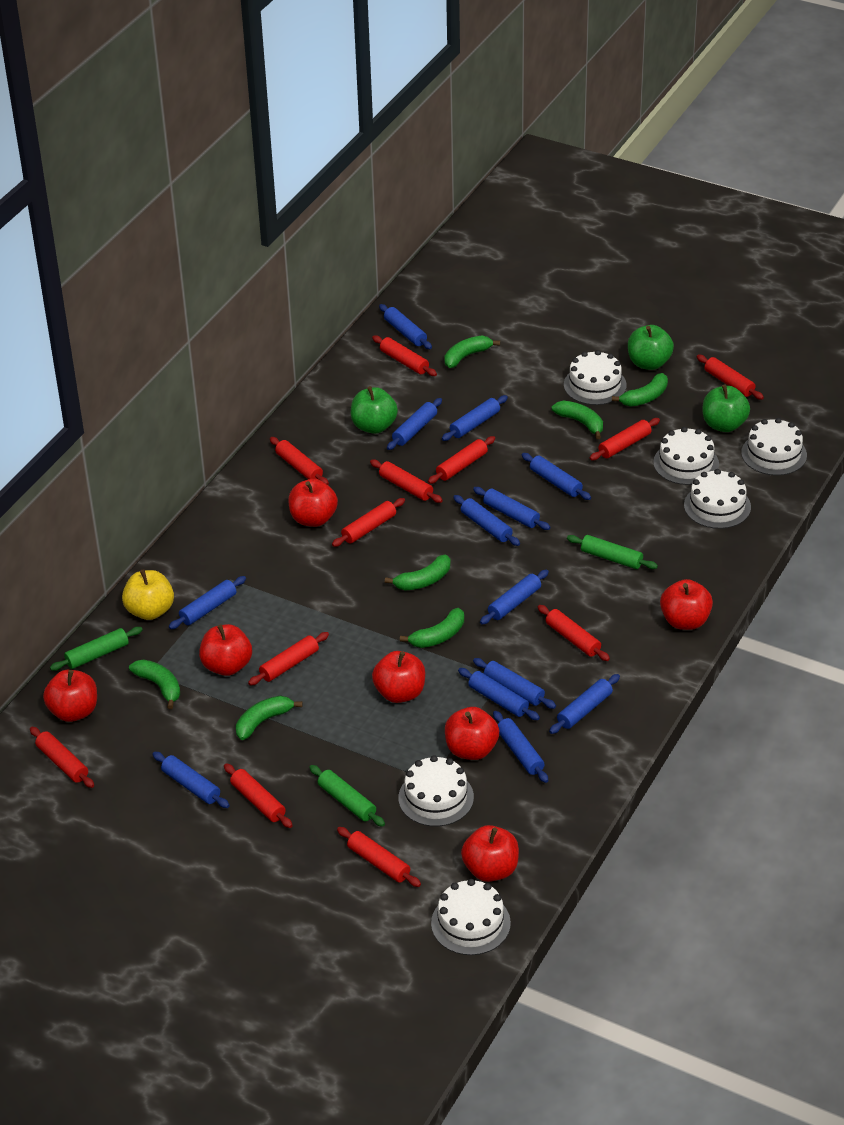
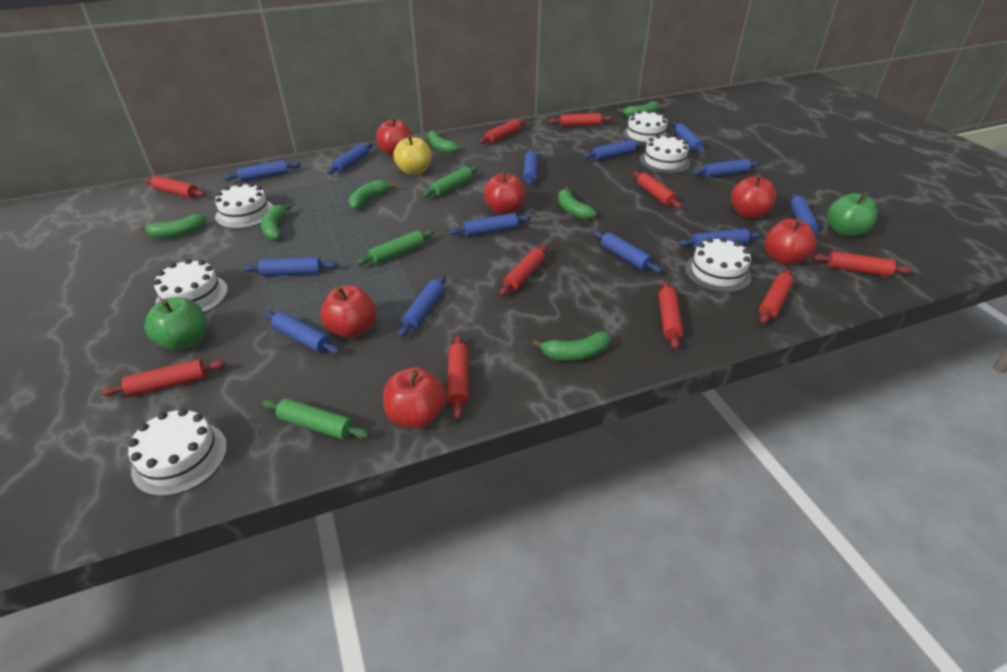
green apple: 3 -> 2
red apple: 7 -> 6
red rolling pin: 12 -> 10

